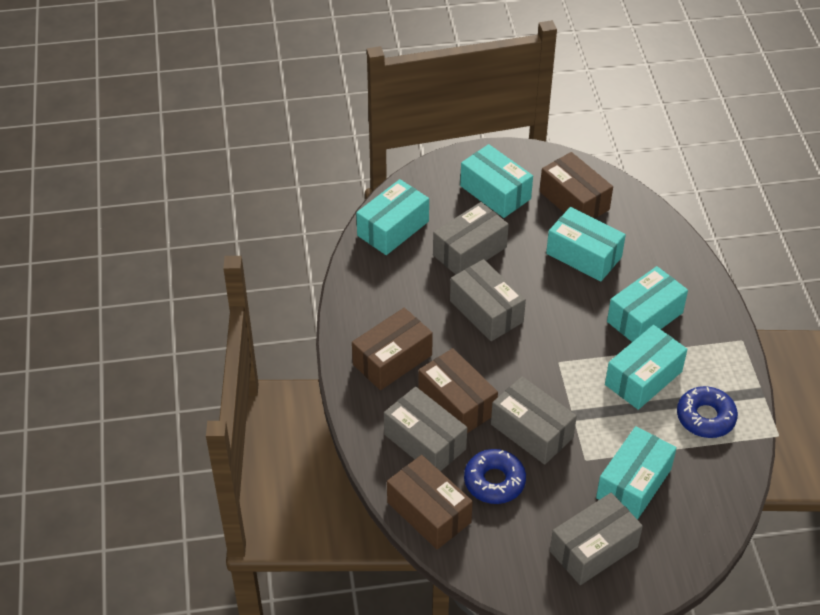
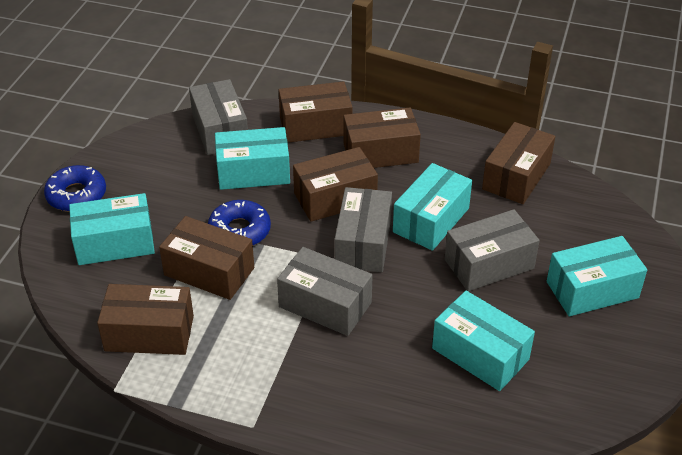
brown box: 4 -> 6
grey box: 5 -> 4
turquoise box: 6 -> 5

